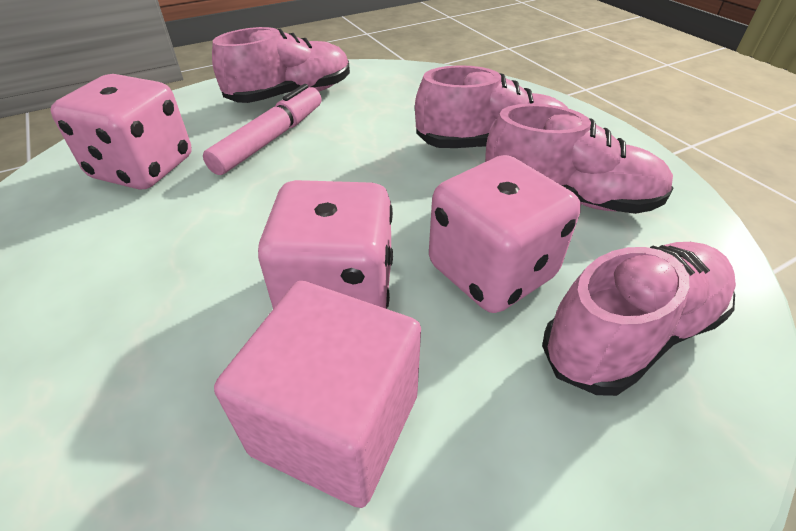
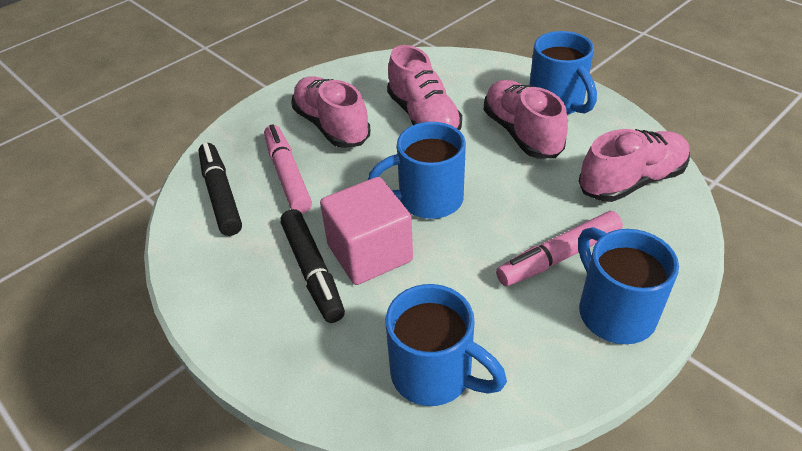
black marker: 0 -> 2
blue mug: 0 -> 4
pink dice: 3 -> 0
pink marker: 1 -> 2

